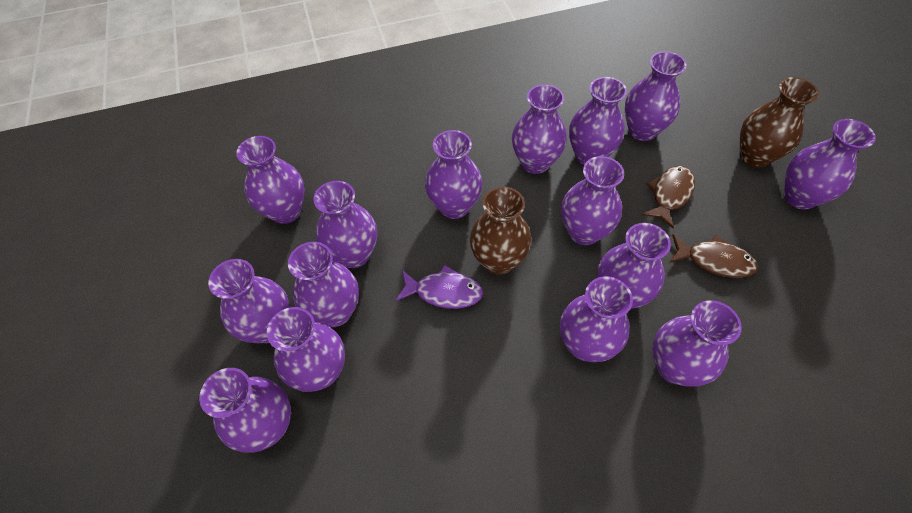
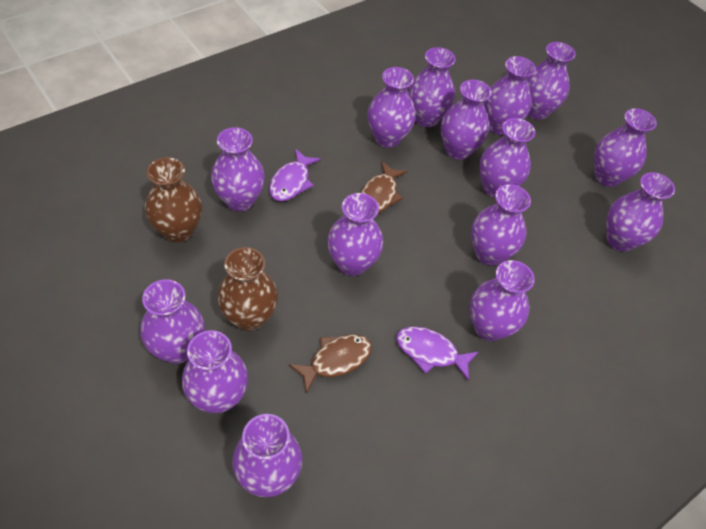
purple fish: 1 -> 2

